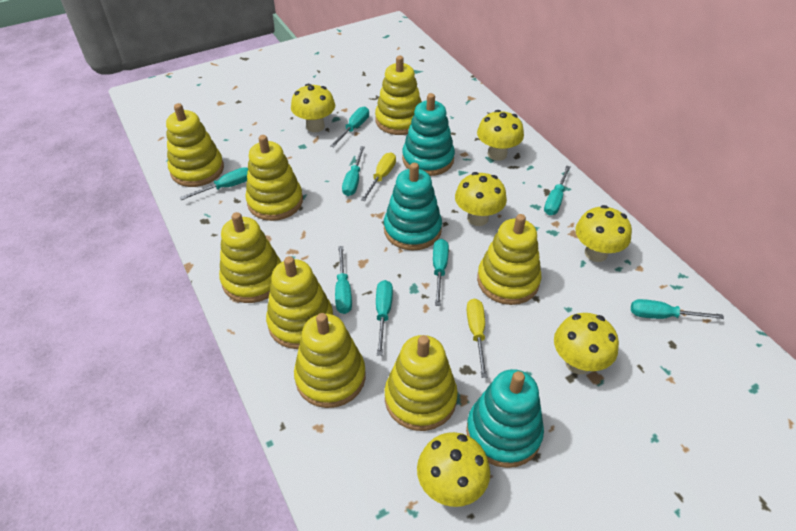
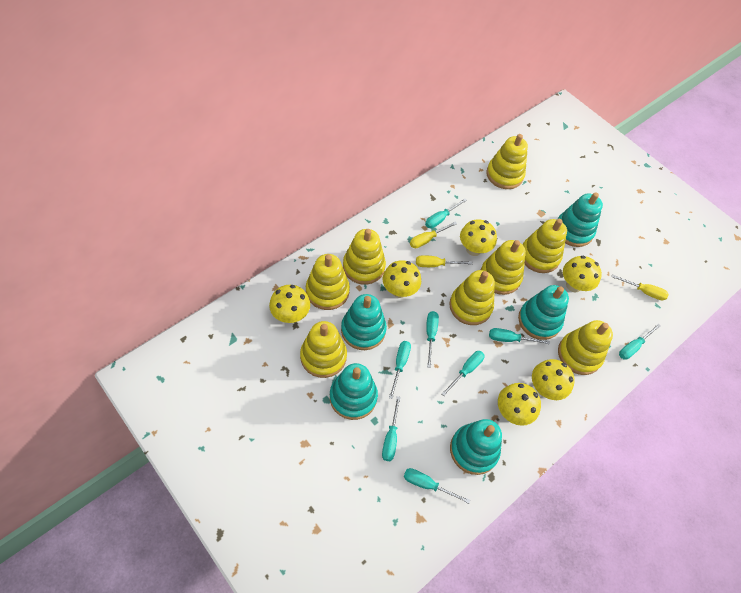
turquoise stacking toy: 3 -> 5
yellow screwdriver: 2 -> 3

